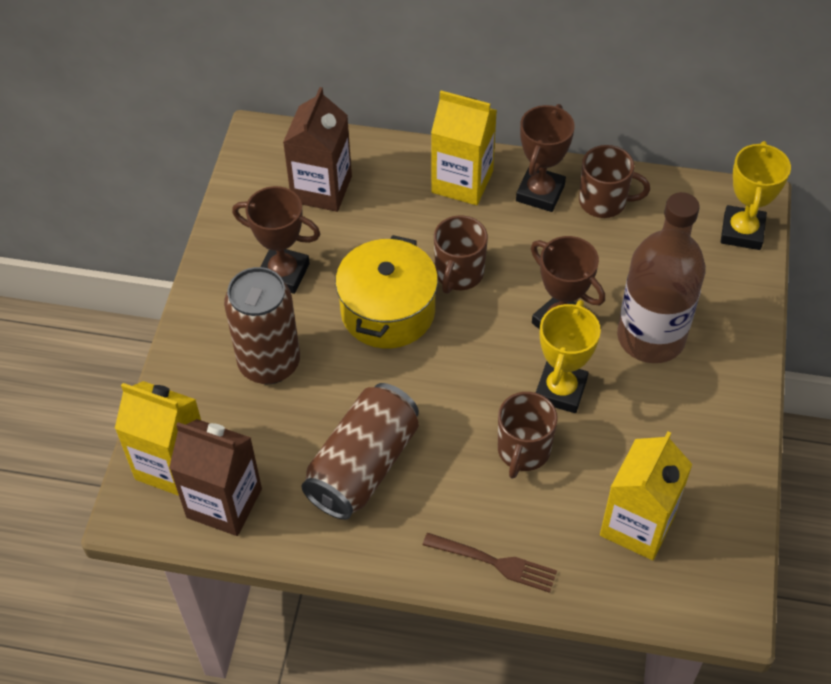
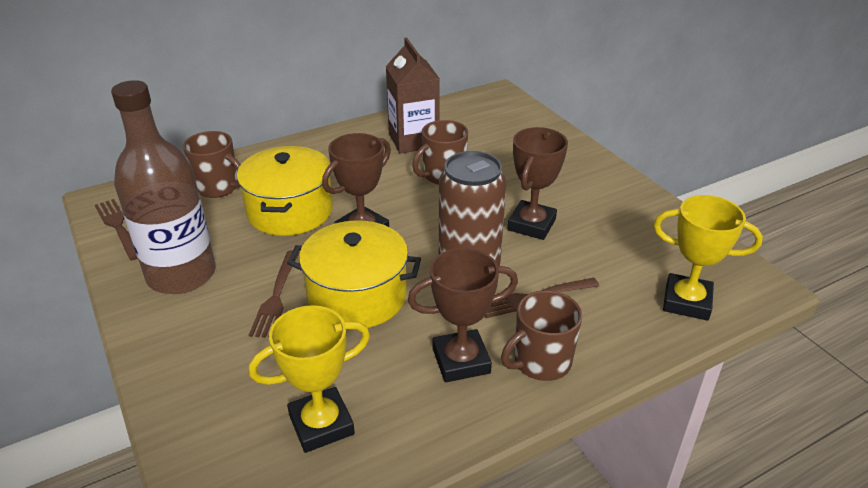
brown can: 2 -> 1
brown carton: 2 -> 1
brown fork: 1 -> 3
yellow carton: 3 -> 0
yellow pot: 1 -> 2

